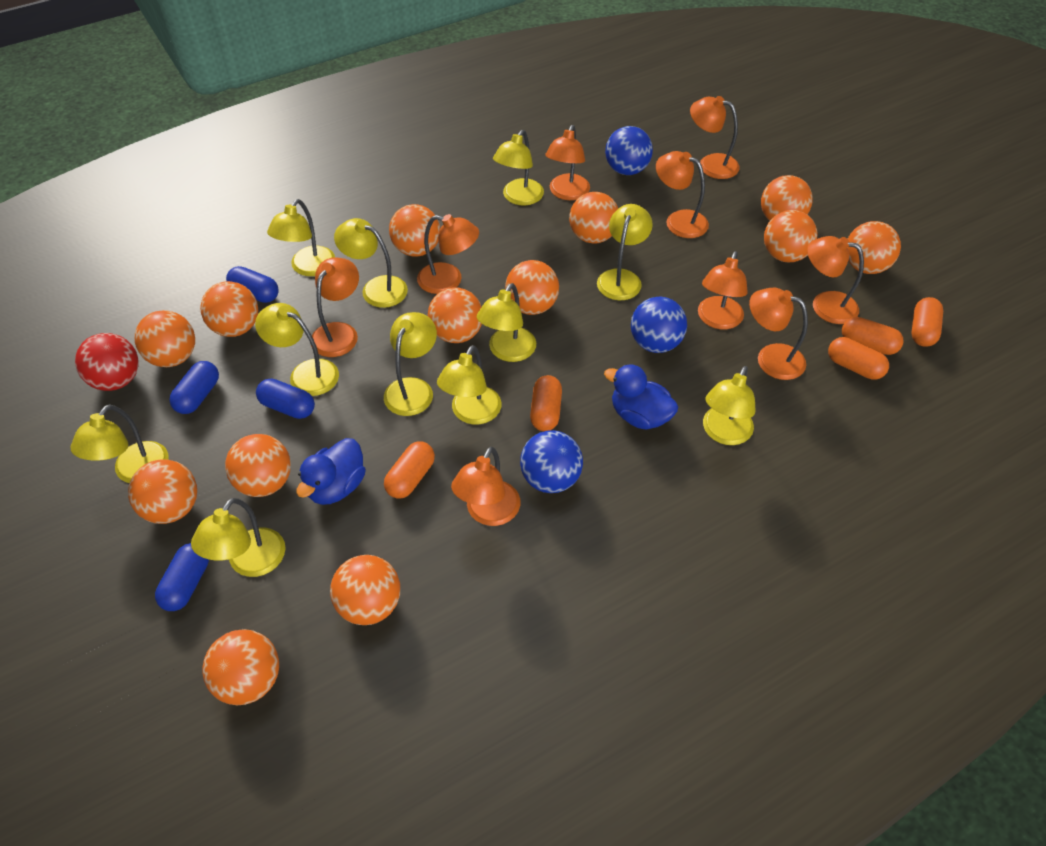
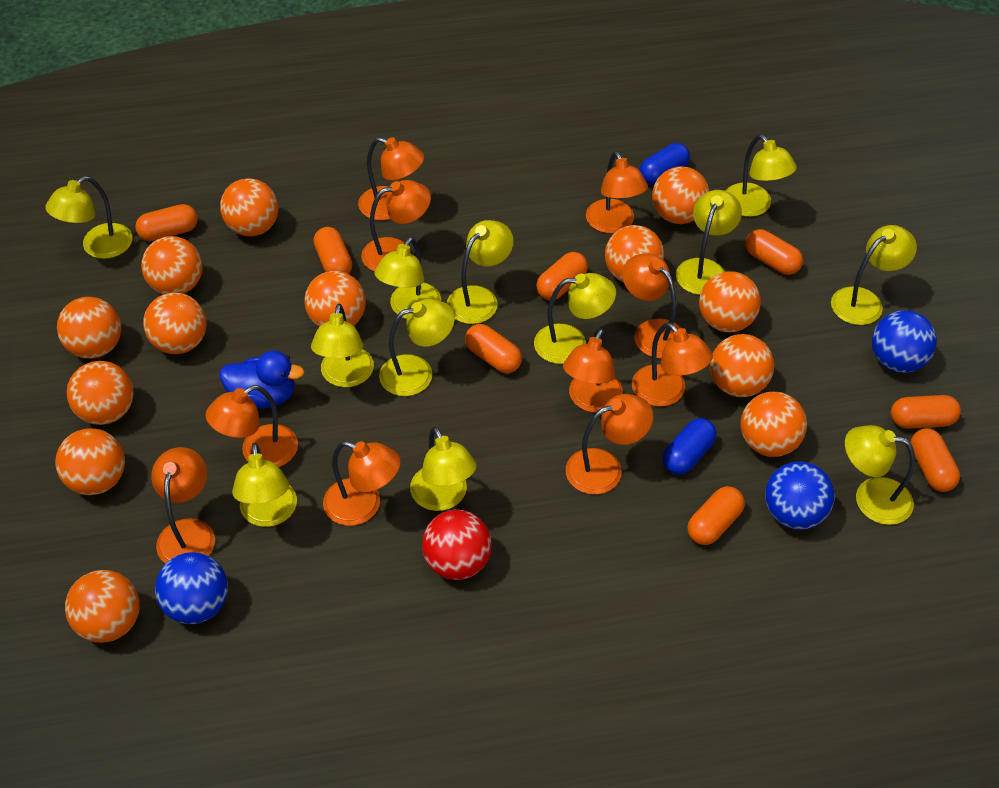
blue capsule: 4 -> 2
blue duck: 2 -> 1
orange capsule: 5 -> 8
orange lamp: 9 -> 10
yellow lamp: 11 -> 12

